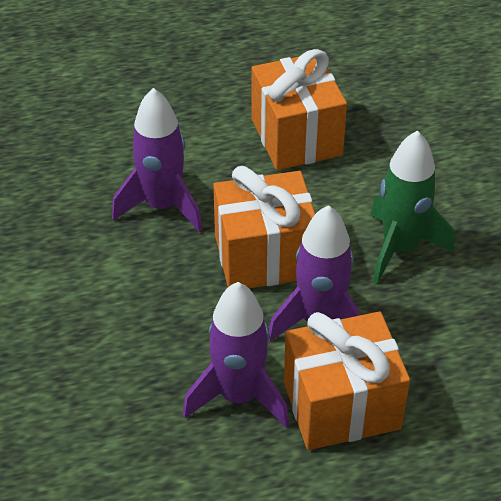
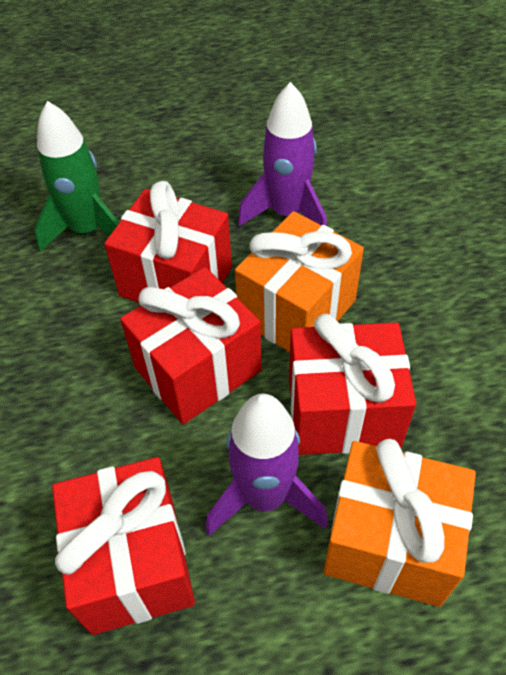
orange gift: 3 -> 2
purple rocket: 3 -> 2
red gift: 0 -> 4

